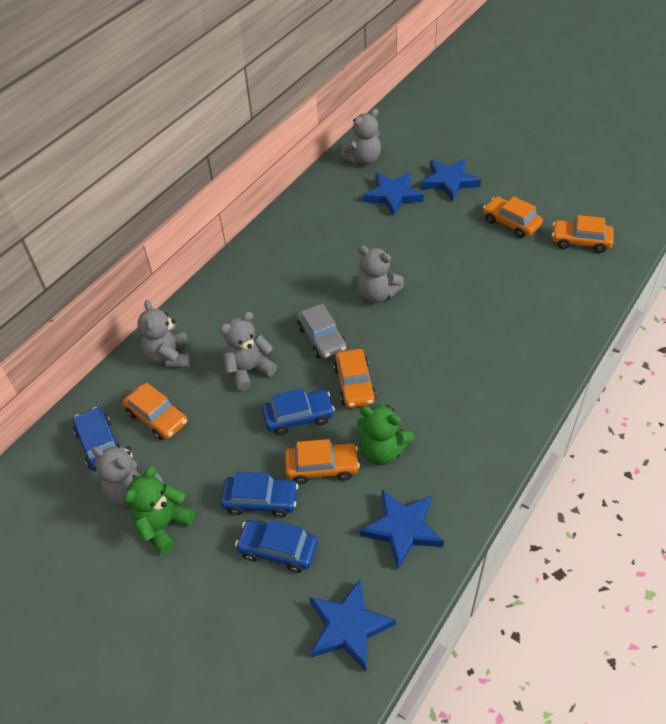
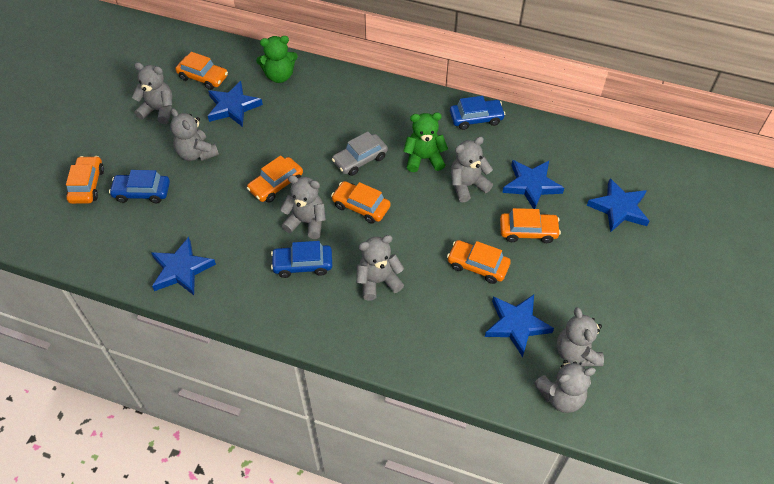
blue car: 4 -> 3
blue star: 4 -> 5
grey teddy bear: 5 -> 7
orange car: 5 -> 6

